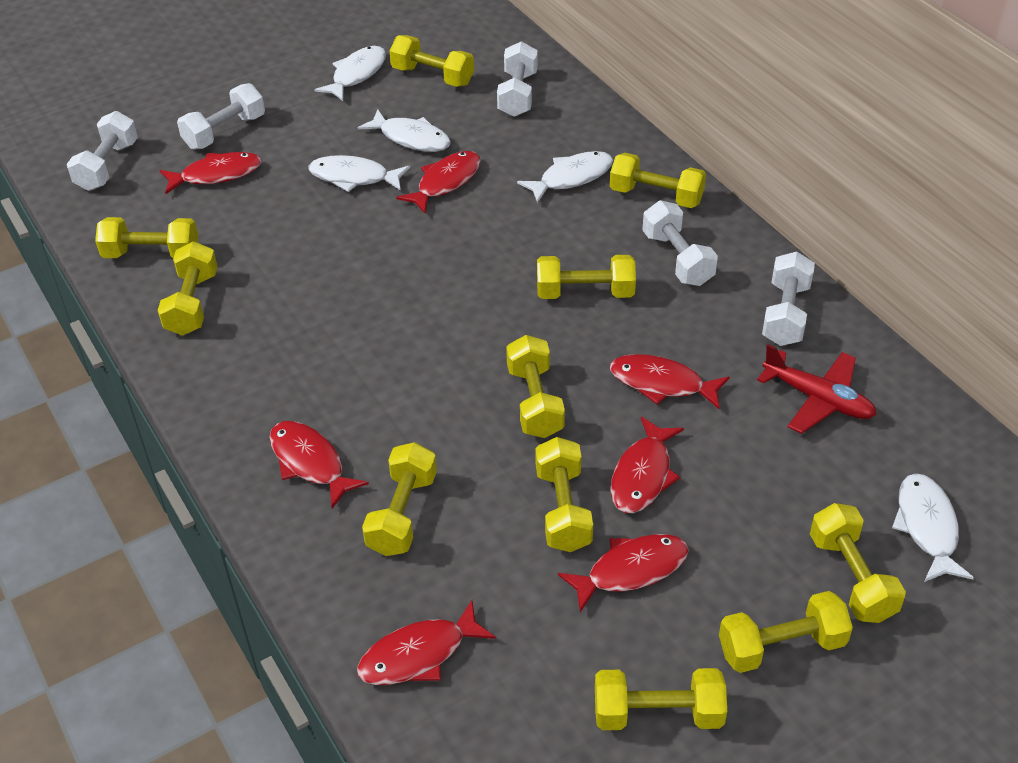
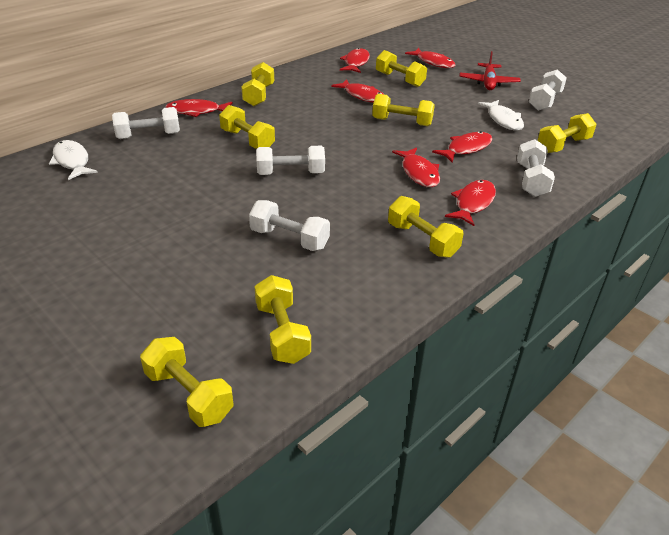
white fish: 5 -> 2
yellow dumbbell: 11 -> 8

